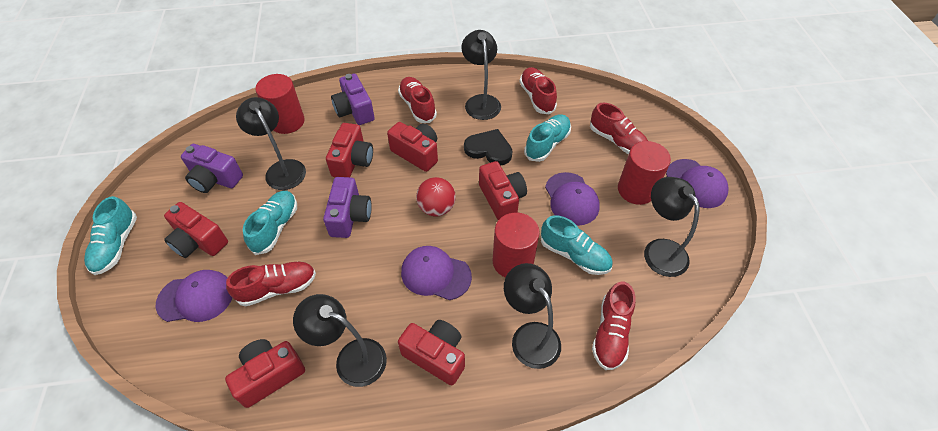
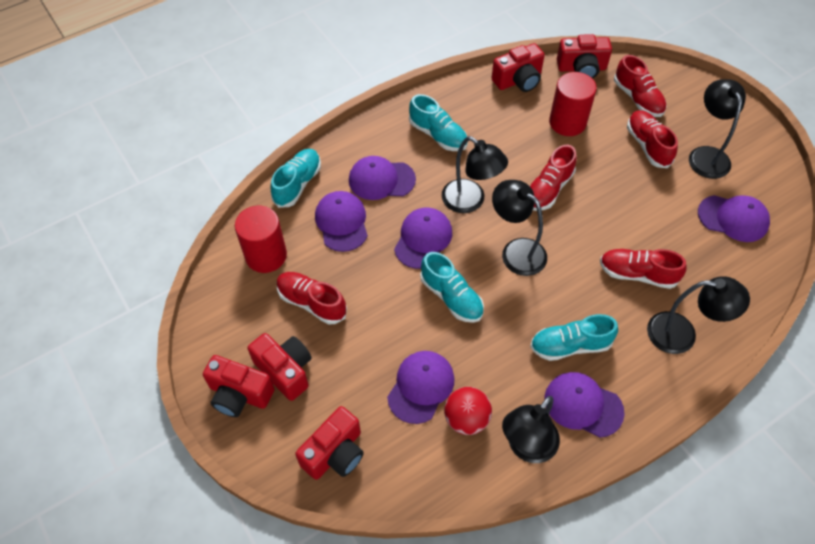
black heart: 1 -> 0
purple camera: 3 -> 0
purple cap: 4 -> 6
red camera: 6 -> 5
red cylinder: 3 -> 2

